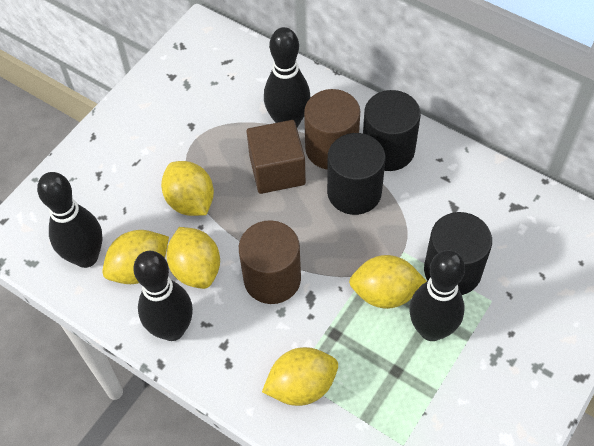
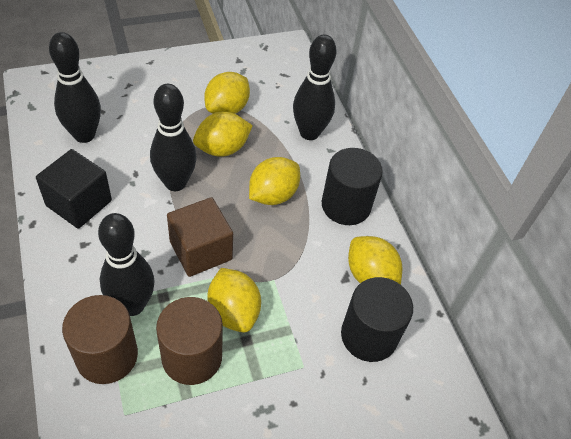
black cube: 0 -> 1
black cylinder: 3 -> 2

